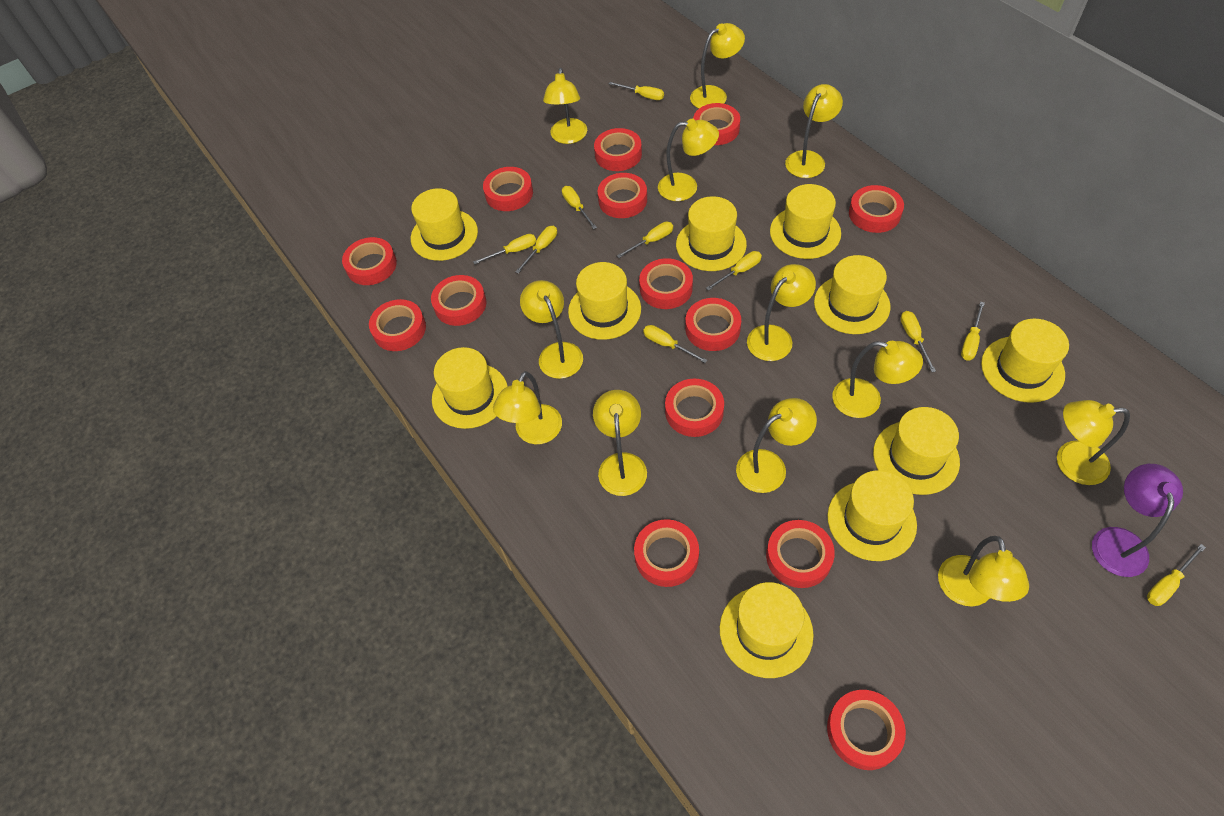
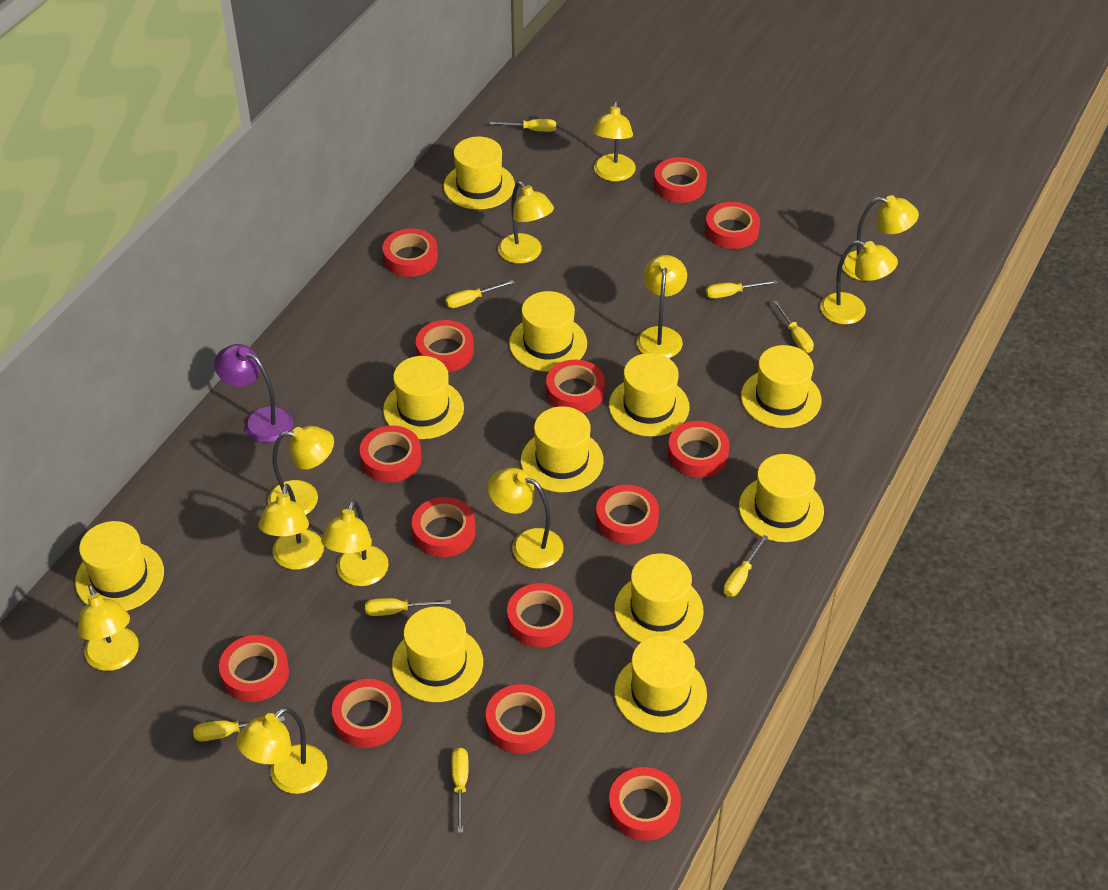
yellow hat: 10 -> 11
yellow lamp: 12 -> 11
yellow screwdriver: 10 -> 8

